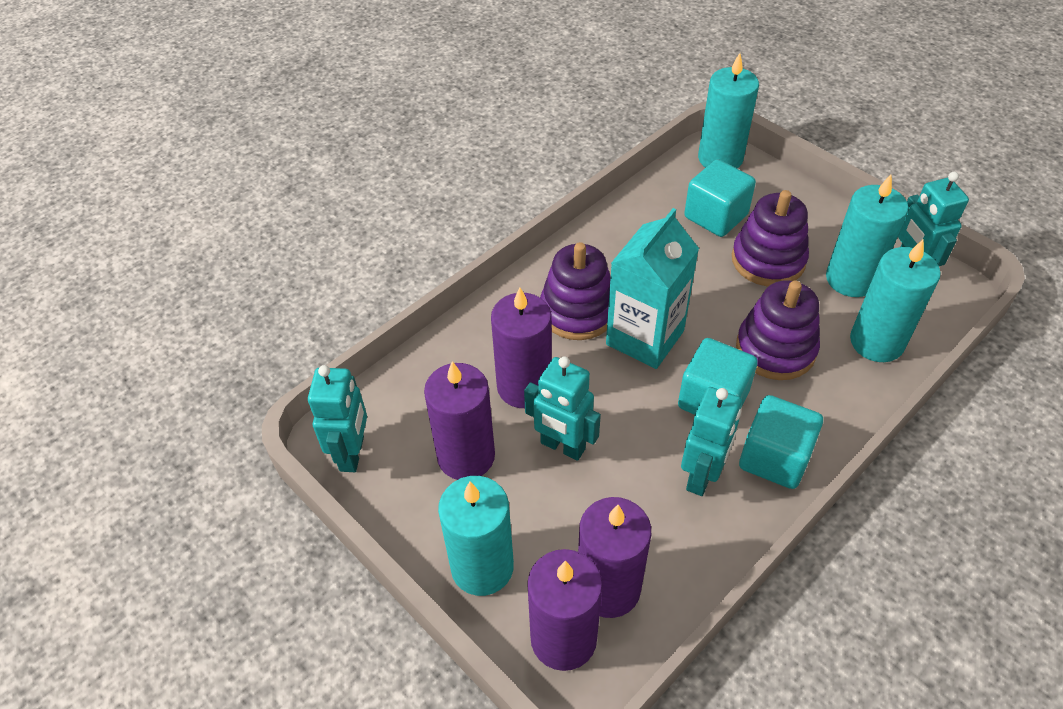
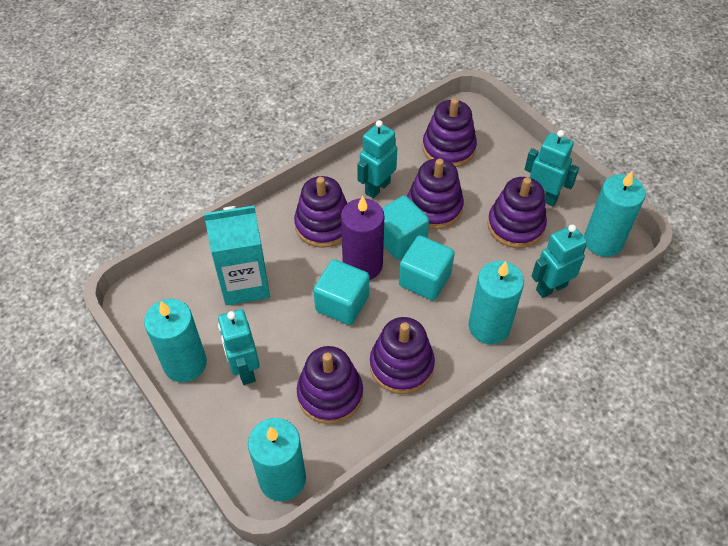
purple candle: 4 -> 1
purple stacking toy: 3 -> 6

